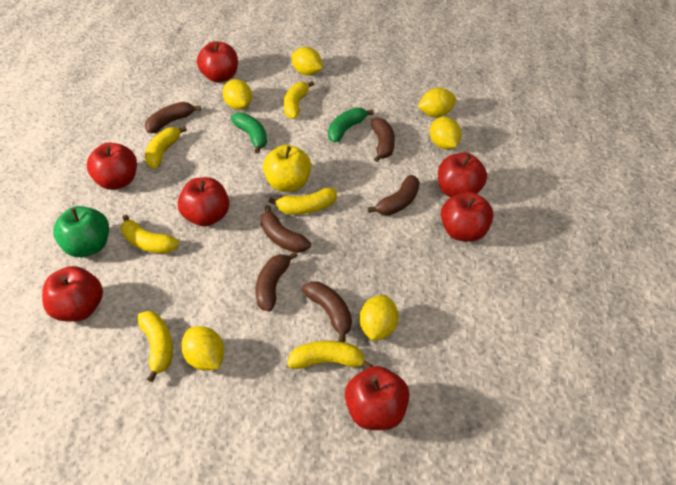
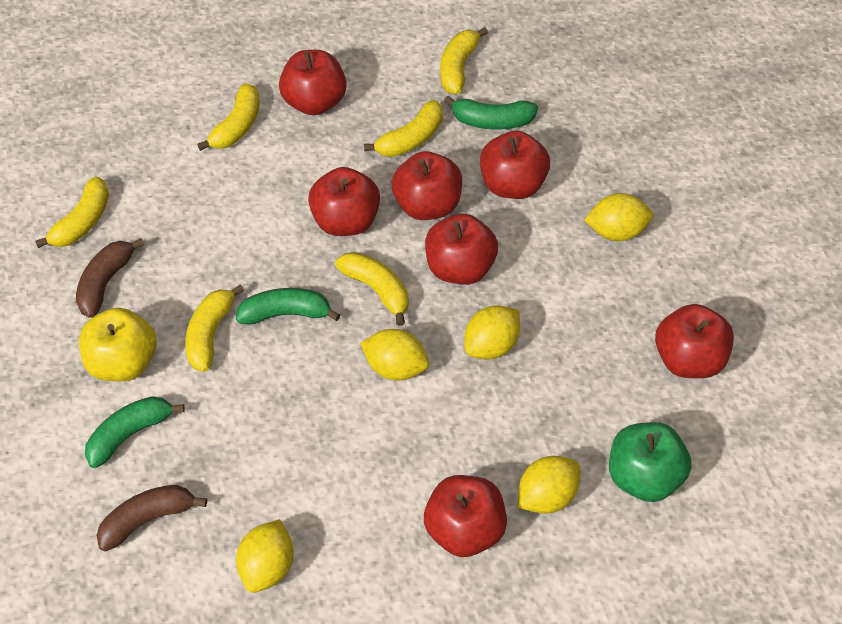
brown banana: 6 -> 2
green banana: 2 -> 3
yellow lemon: 6 -> 5

